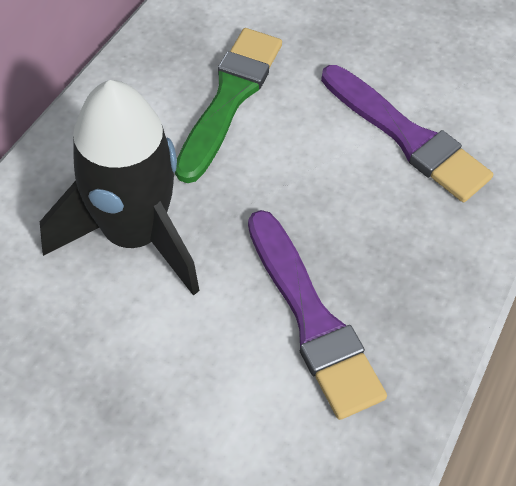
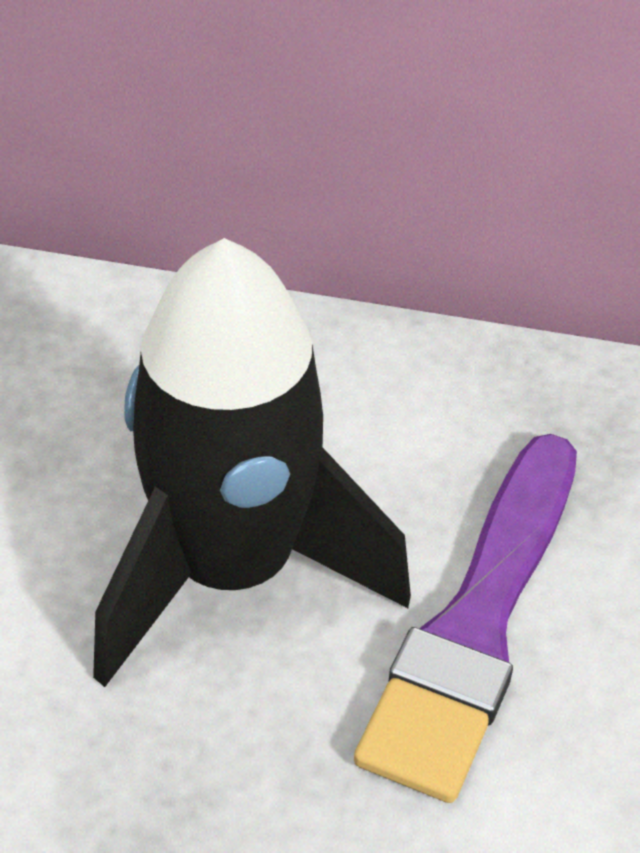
green brush: 1 -> 0
purple brush: 2 -> 1

